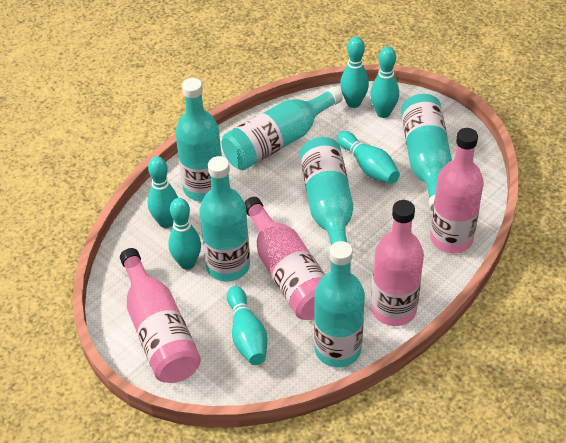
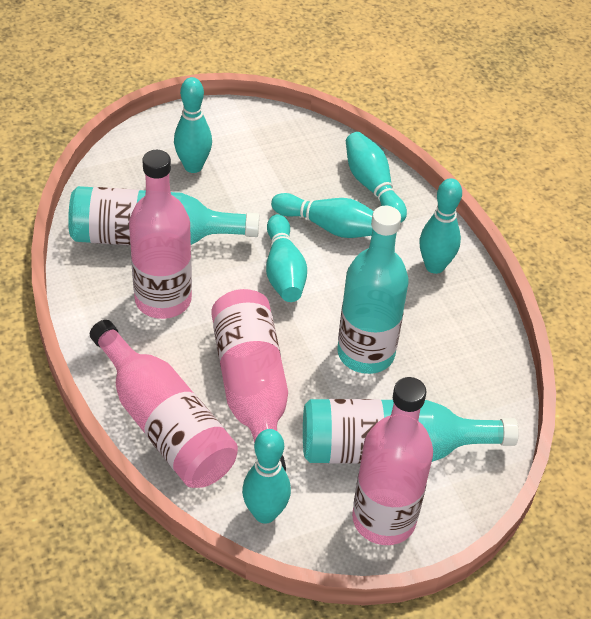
turquoise bottle: 6 -> 3

